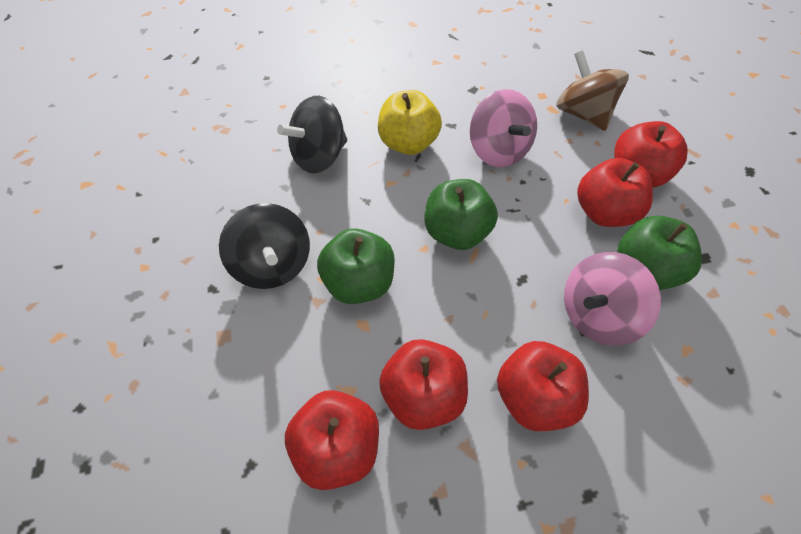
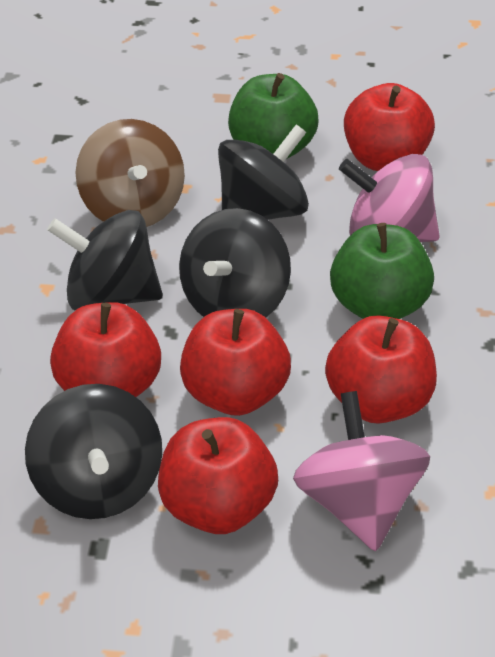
black spinning top: 2 -> 4
green apple: 3 -> 2
yellow apple: 1 -> 0

